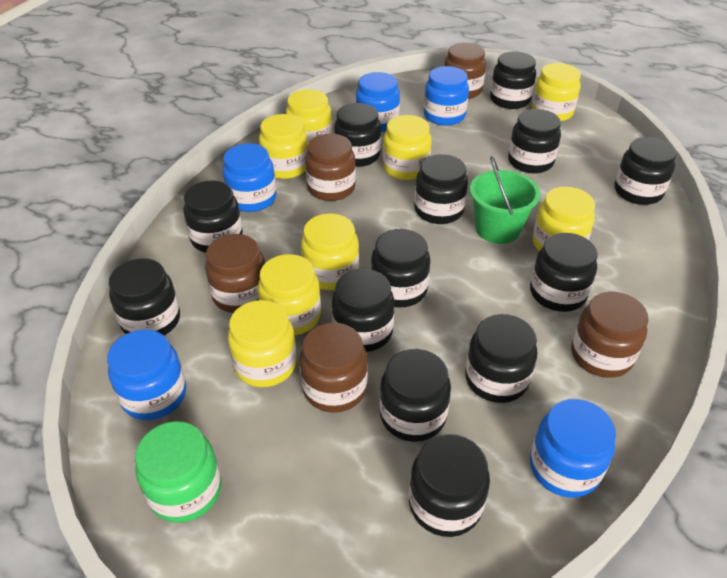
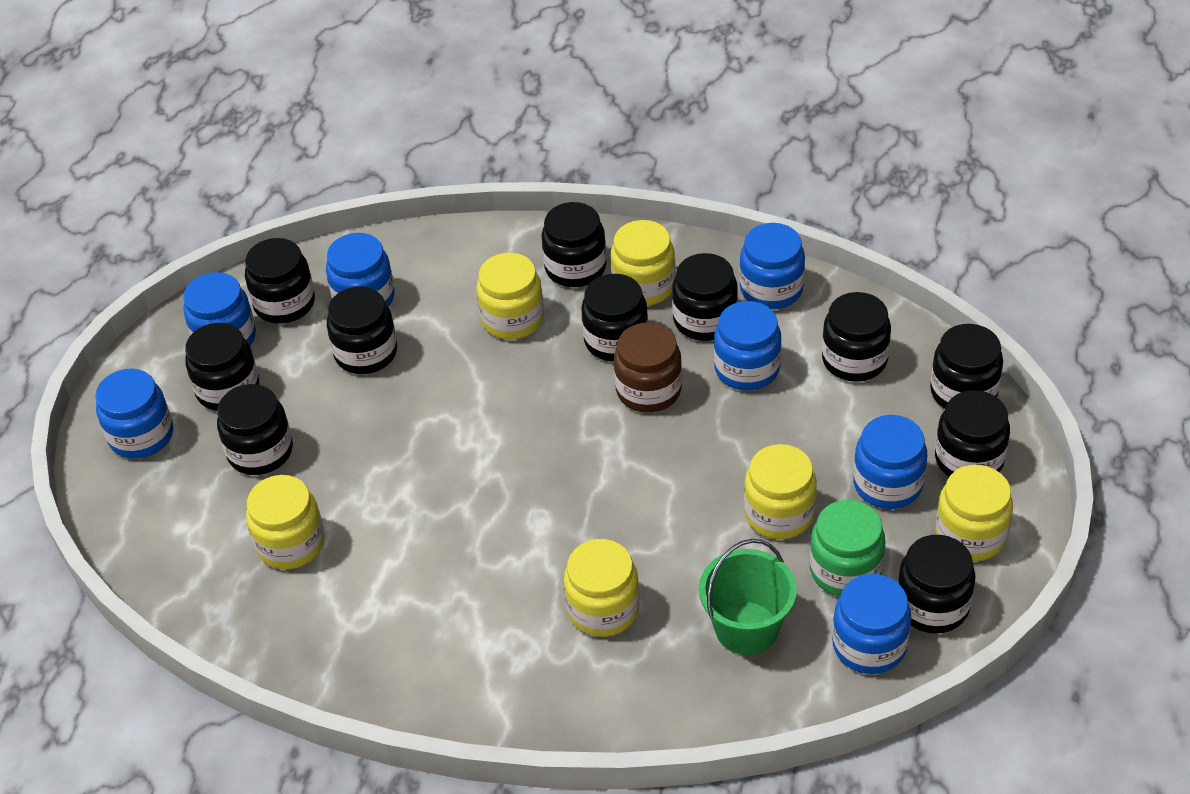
black jar: 13 -> 11
blue jar: 5 -> 7
brown jar: 5 -> 1
yellow jar: 8 -> 6

